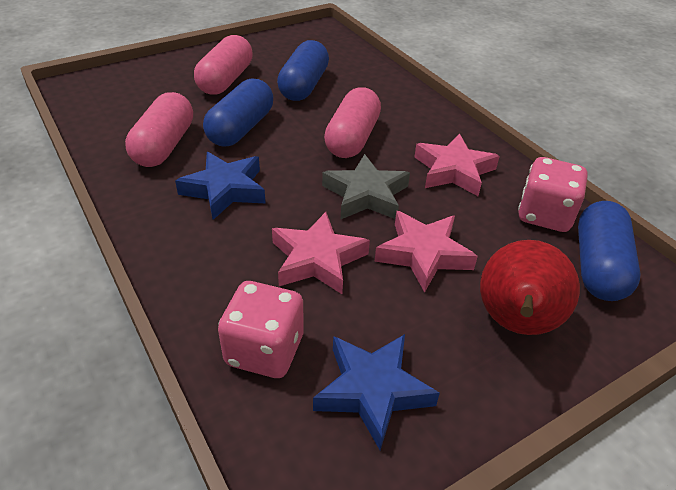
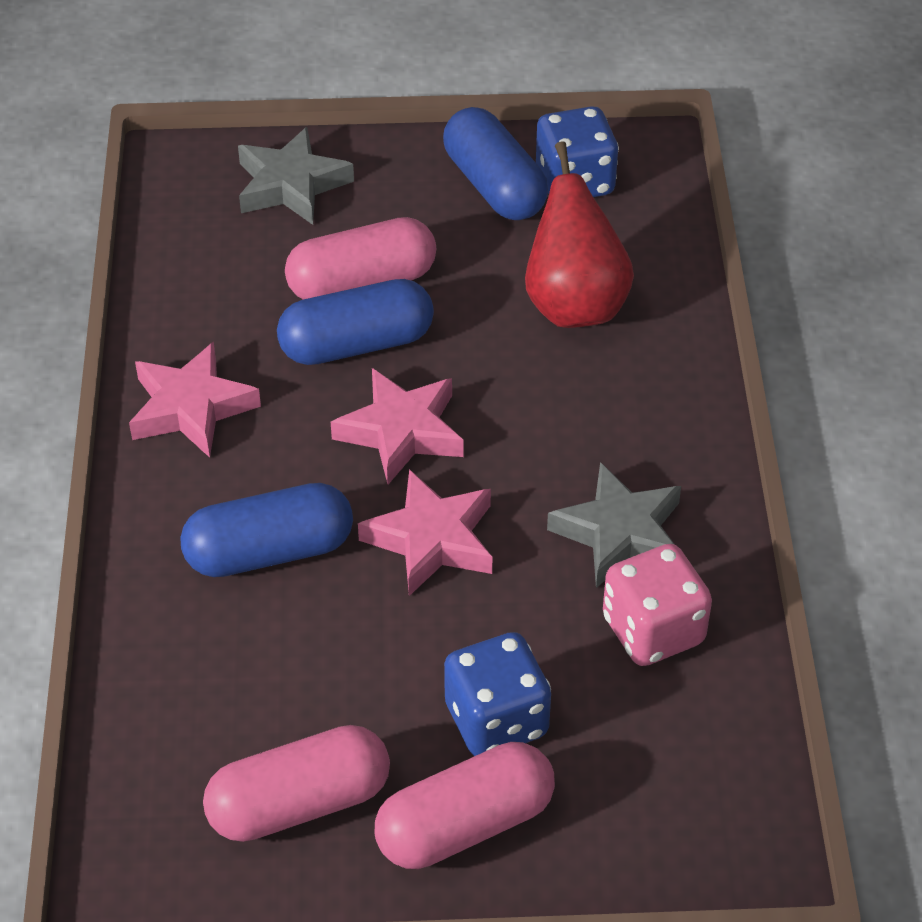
blue dice: 0 -> 2
blue star: 2 -> 0
grey star: 1 -> 2
pink dice: 2 -> 1

